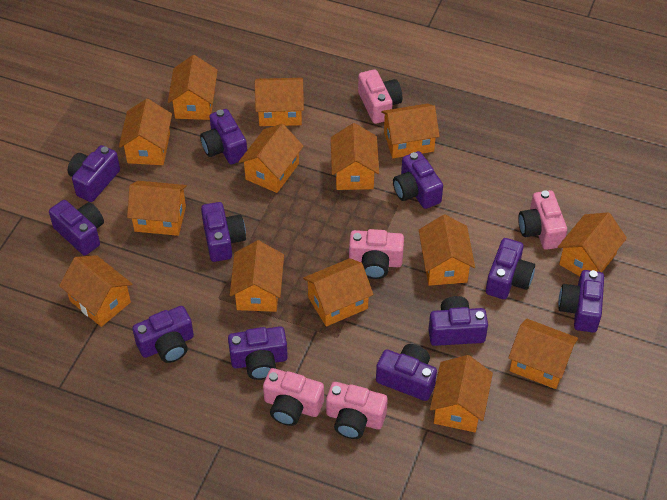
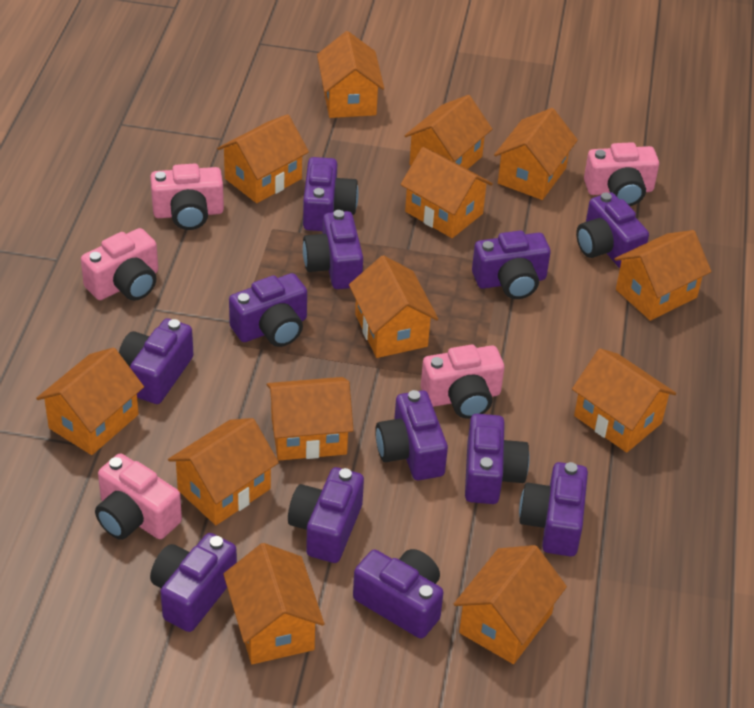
orange house: 14 -> 13
purple camera: 11 -> 12

